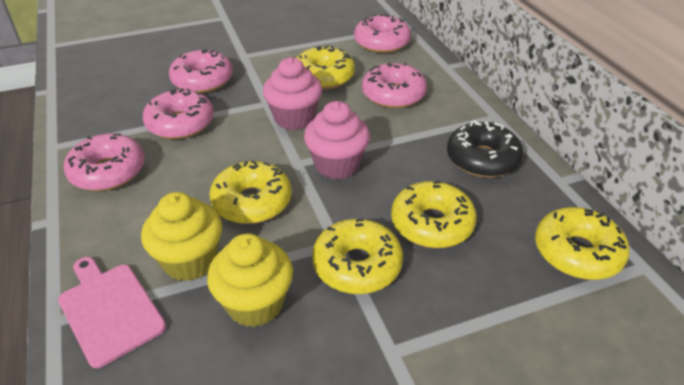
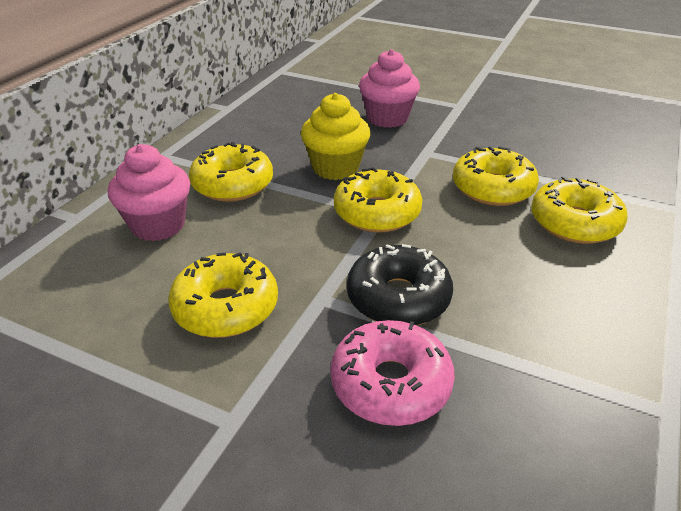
pink cutting board: 1 -> 0
pink donut: 5 -> 1
yellow cupcake: 2 -> 1

